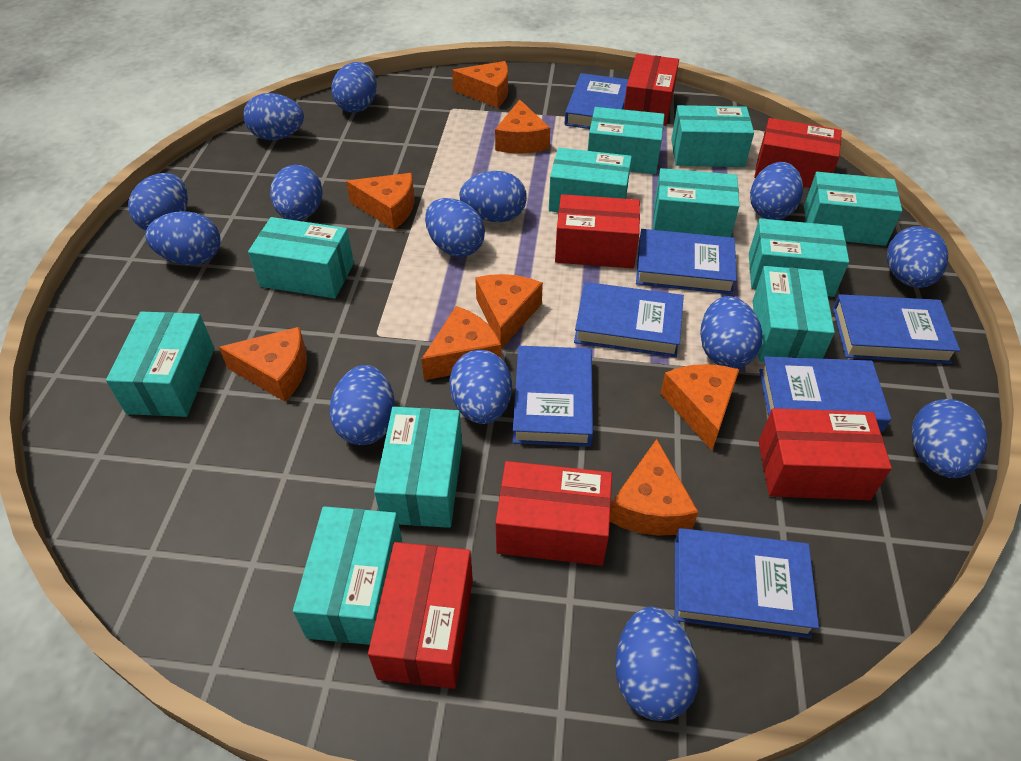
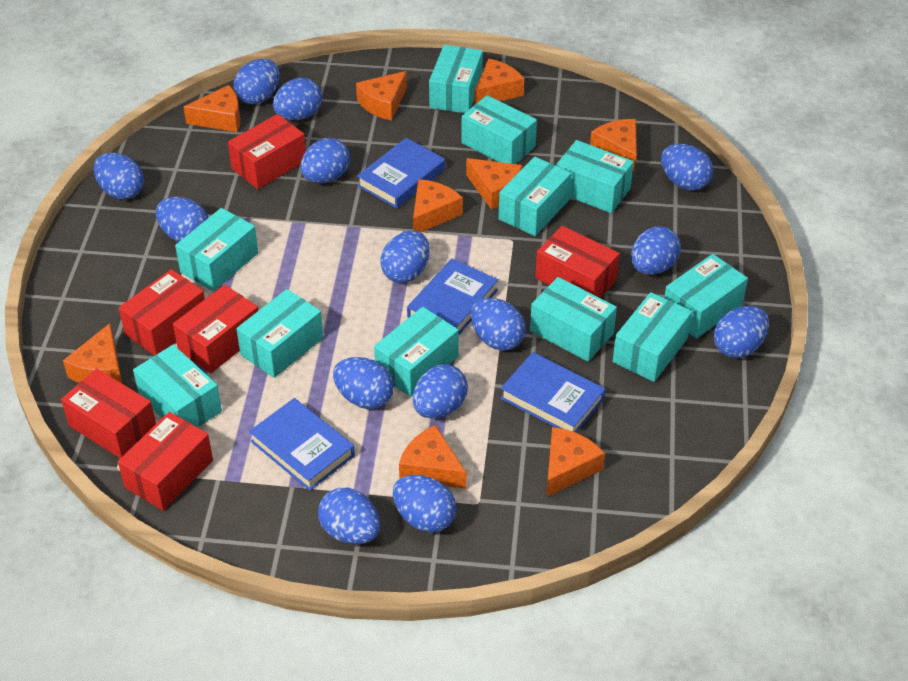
blue book: 7 -> 4
orange cheese: 8 -> 9

